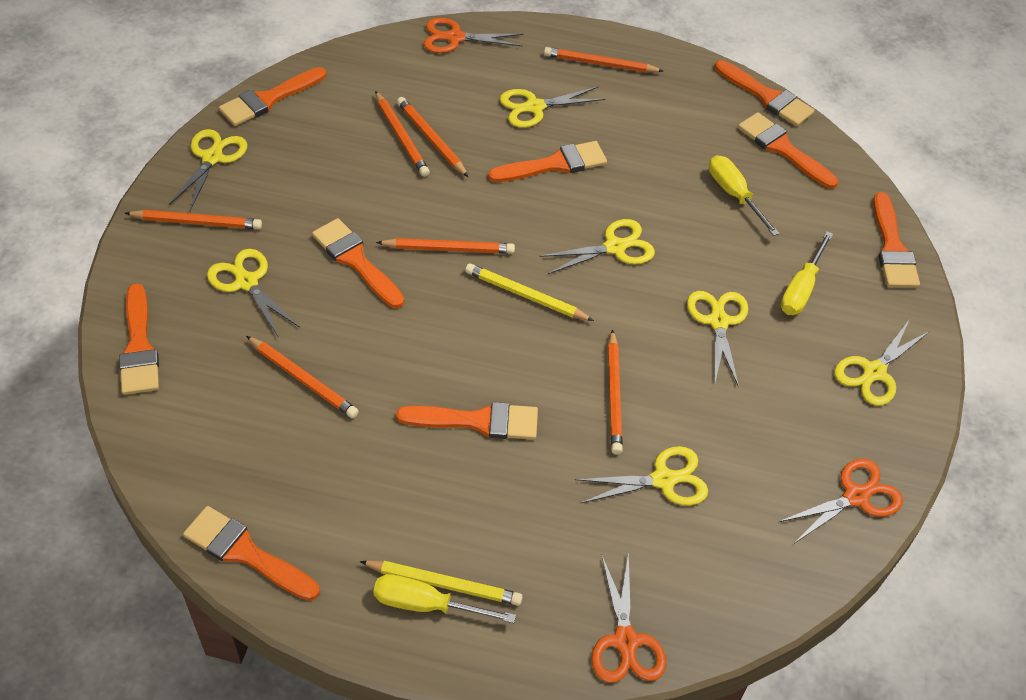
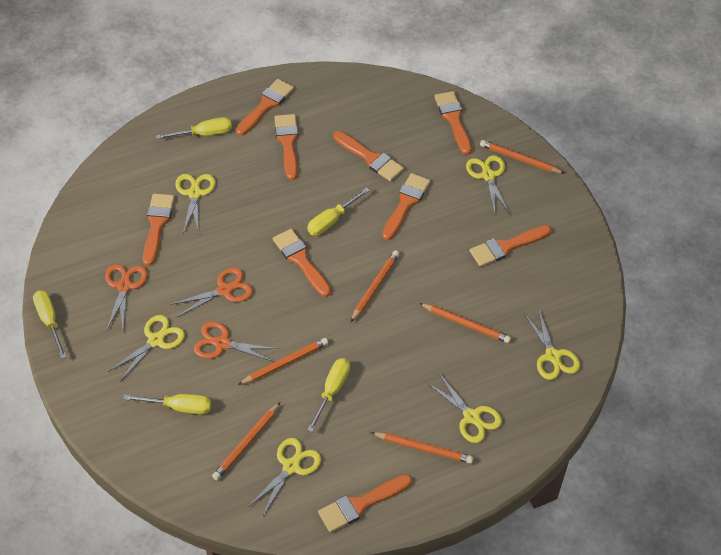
orange pencil: 7 -> 6
yellow pencil: 2 -> 0
yellow scissors: 7 -> 6
yellow screwdriver: 3 -> 5

